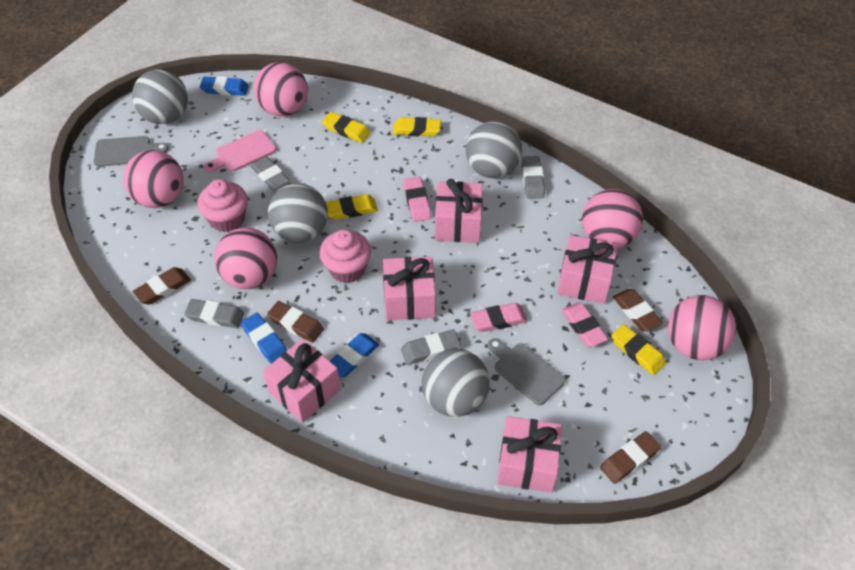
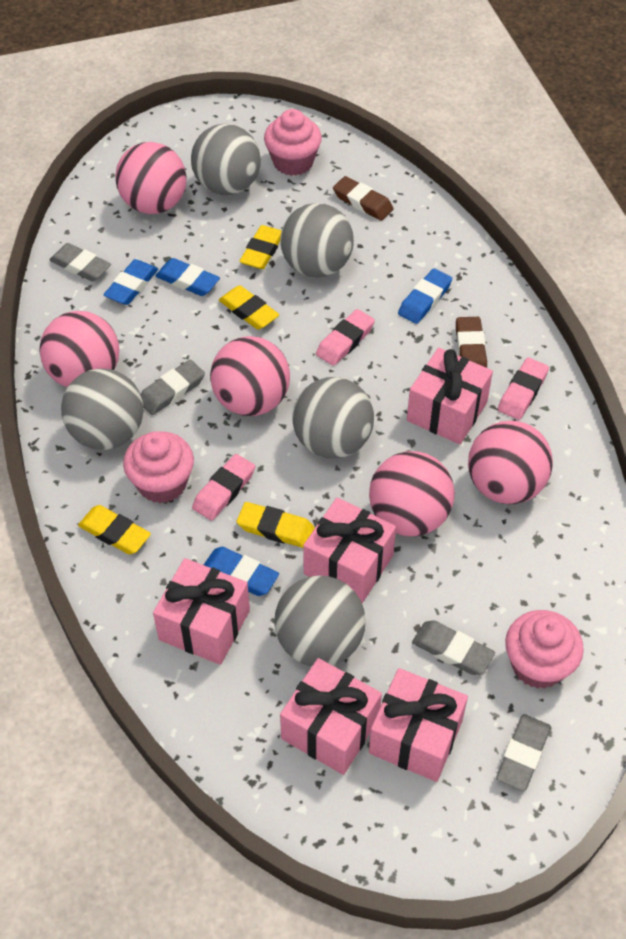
blue eraser: 3 -> 4
brown eraser: 4 -> 2
grey ball: 4 -> 5
grey cutting board: 2 -> 0
pink cupcake: 2 -> 3
pink cutting board: 1 -> 0

